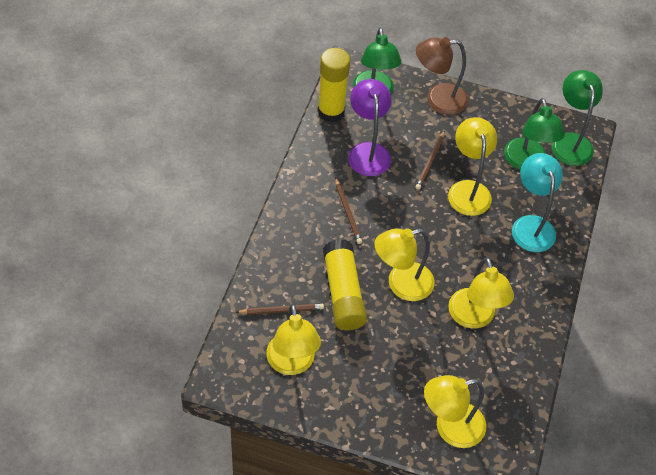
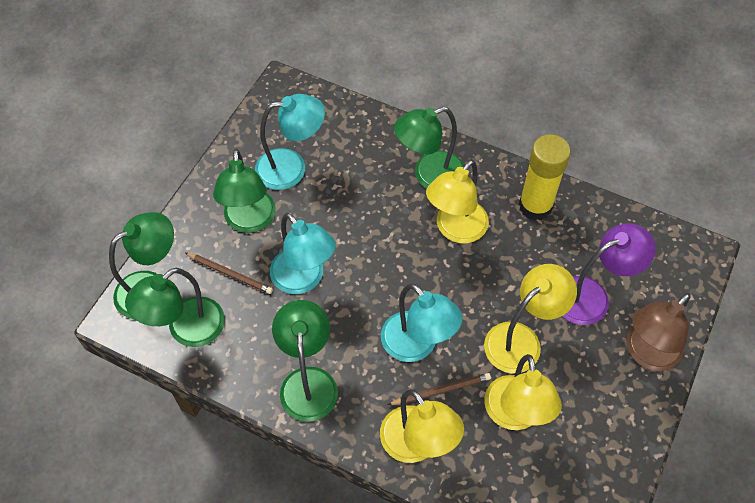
brown pencil: 3 -> 2
green lamp: 3 -> 5
turquoise lamp: 1 -> 3
yellow glue stick: 2 -> 1
yellow lamp: 5 -> 4

